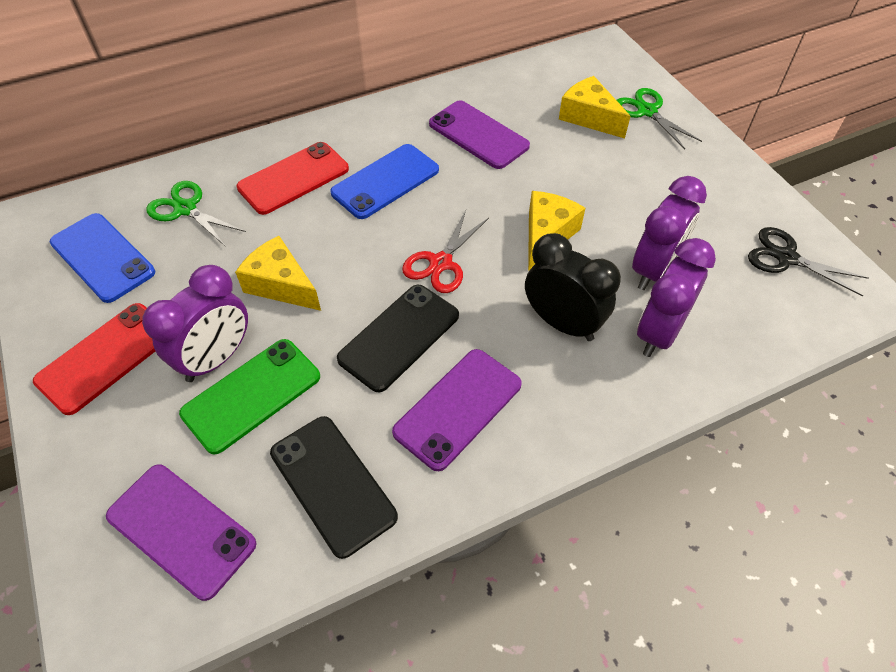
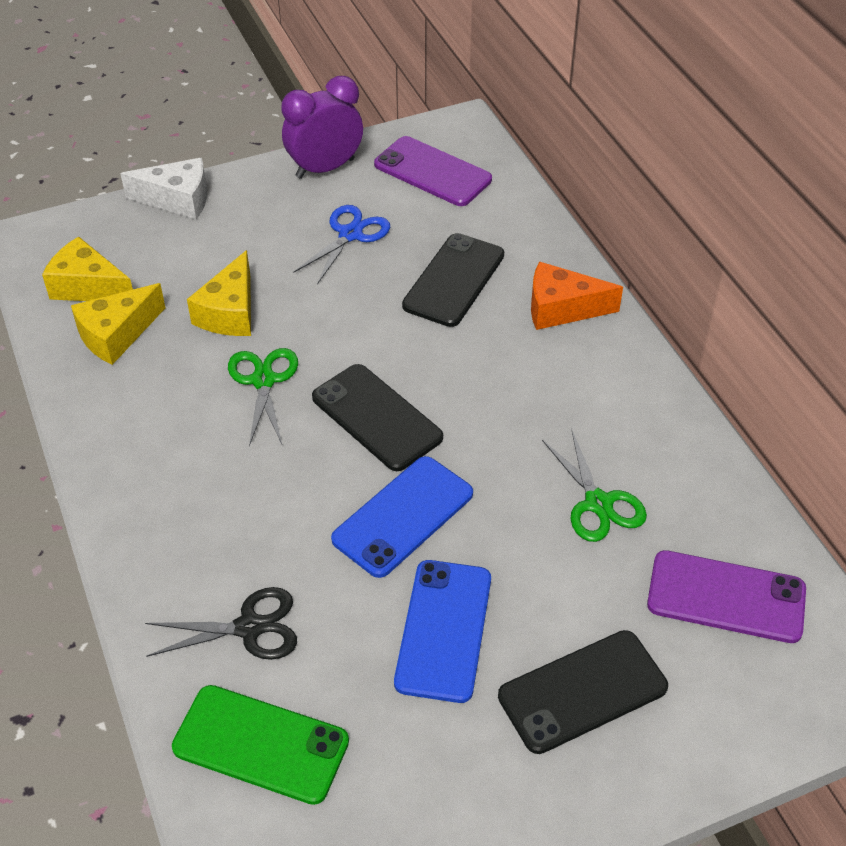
black clock: 1 -> 0
black phone: 2 -> 3
blue scissors: 0 -> 1
orange cheese: 0 -> 1
purple clock: 3 -> 1
purple phone: 3 -> 2
red phone: 2 -> 0
red scissors: 1 -> 0
white cheese: 0 -> 1

